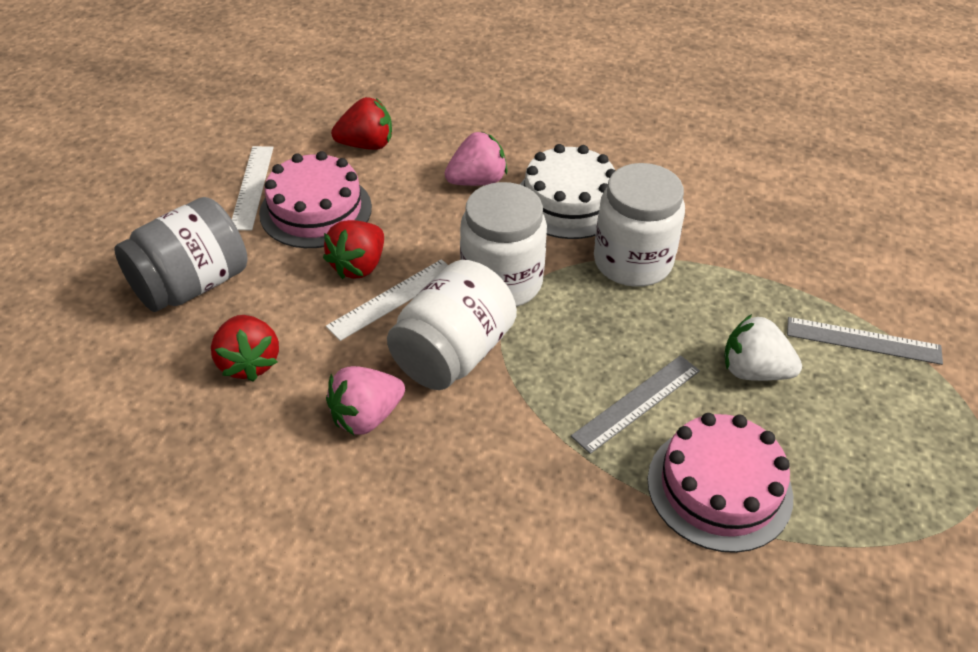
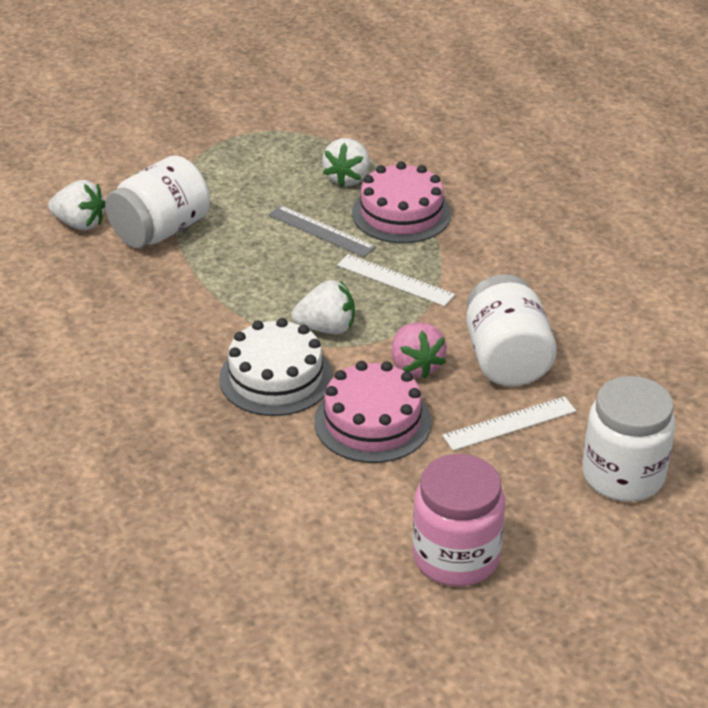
grey jar: 1 -> 0
grey ruler: 2 -> 1
pink jar: 0 -> 1
pink strawberry: 2 -> 1
red strawberry: 3 -> 0
white strawberry: 1 -> 3

